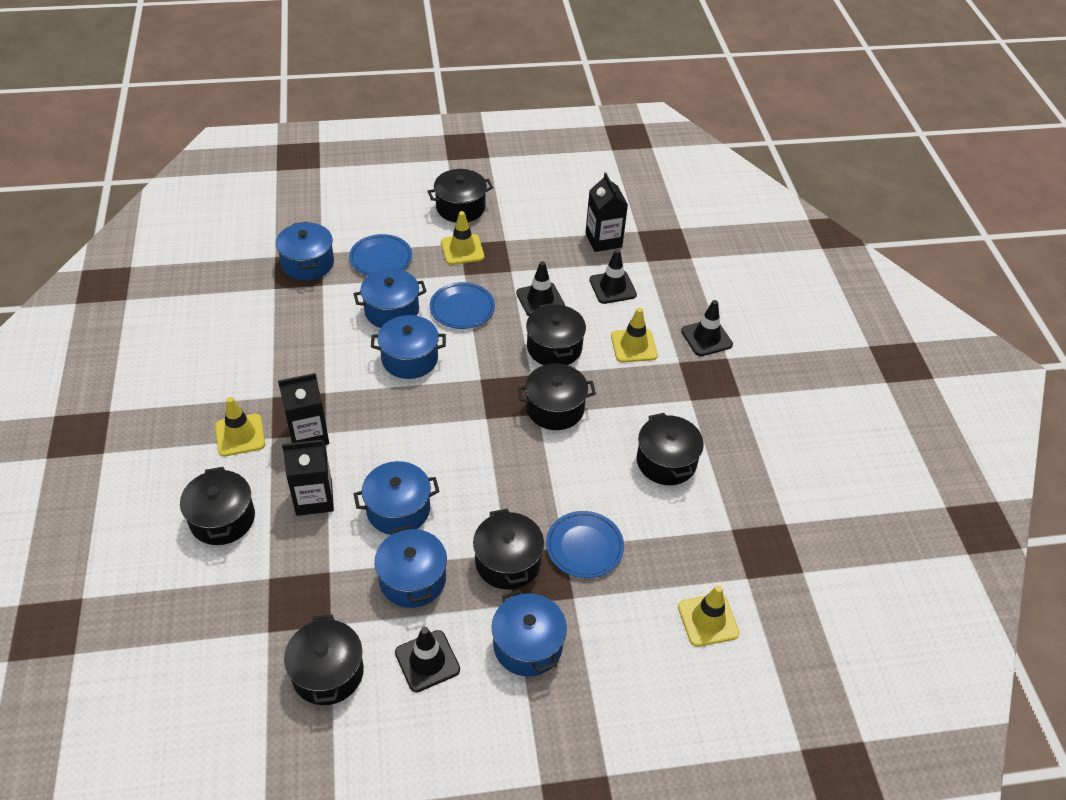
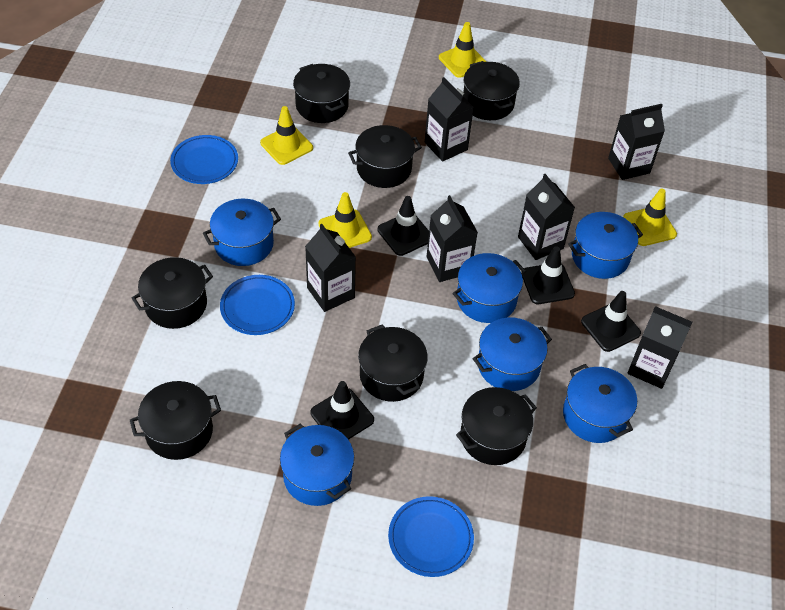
black carton: 3 -> 6

